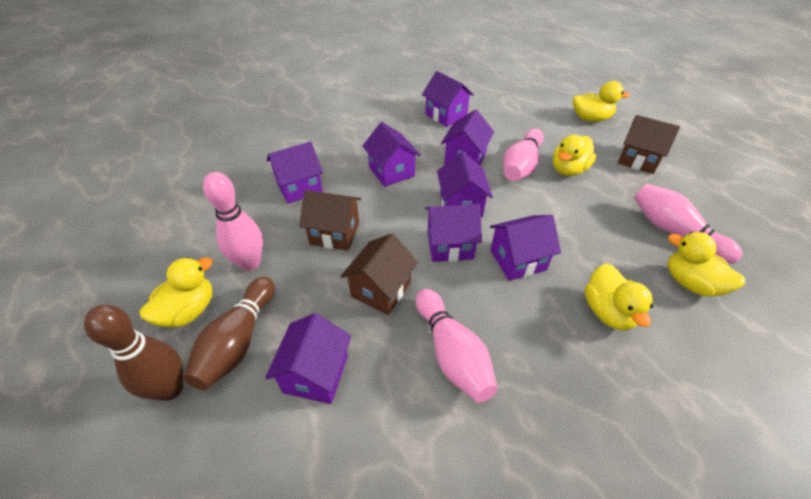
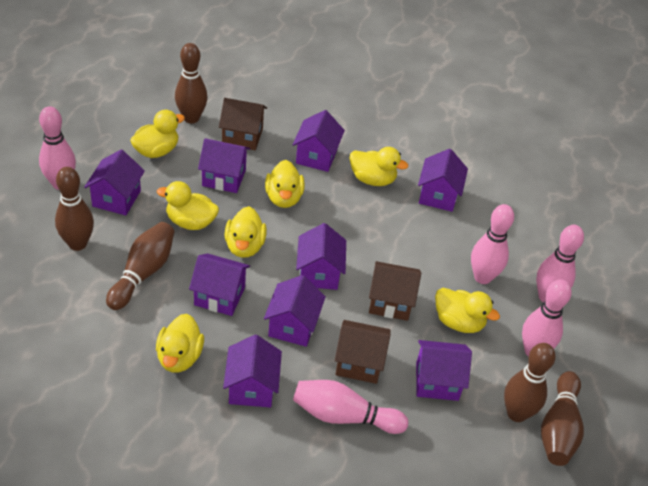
brown bowling pin: 2 -> 5
pink bowling pin: 4 -> 5
purple house: 8 -> 9
yellow duck: 5 -> 7

